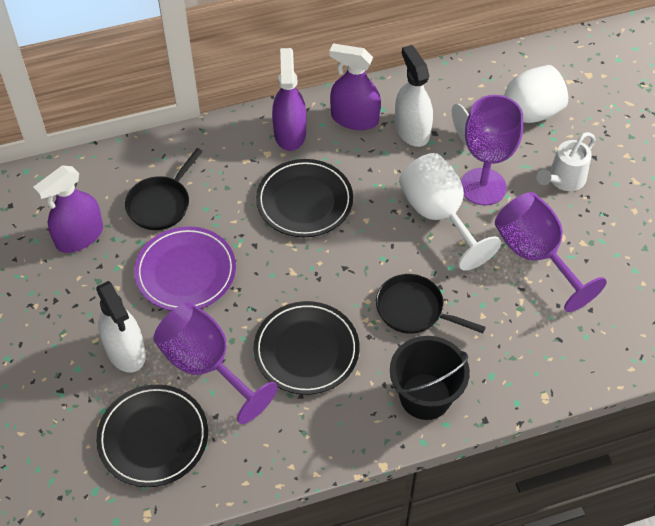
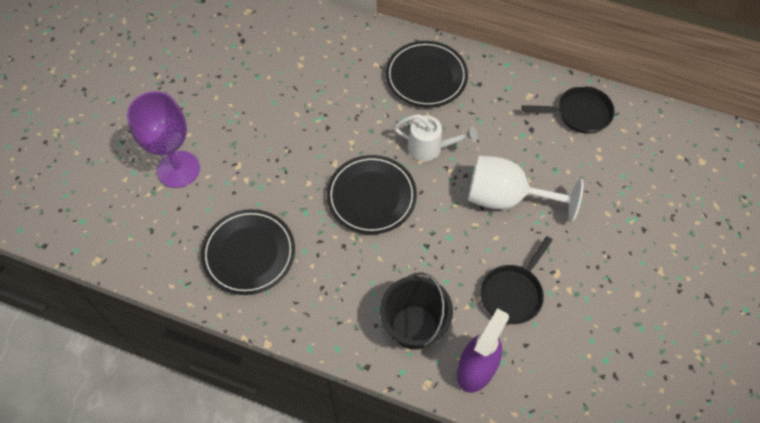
purple goblet: 3 -> 1
purple plate: 1 -> 0
purple spray bottle: 3 -> 1
white goblet: 2 -> 1
white spray bottle: 2 -> 0

